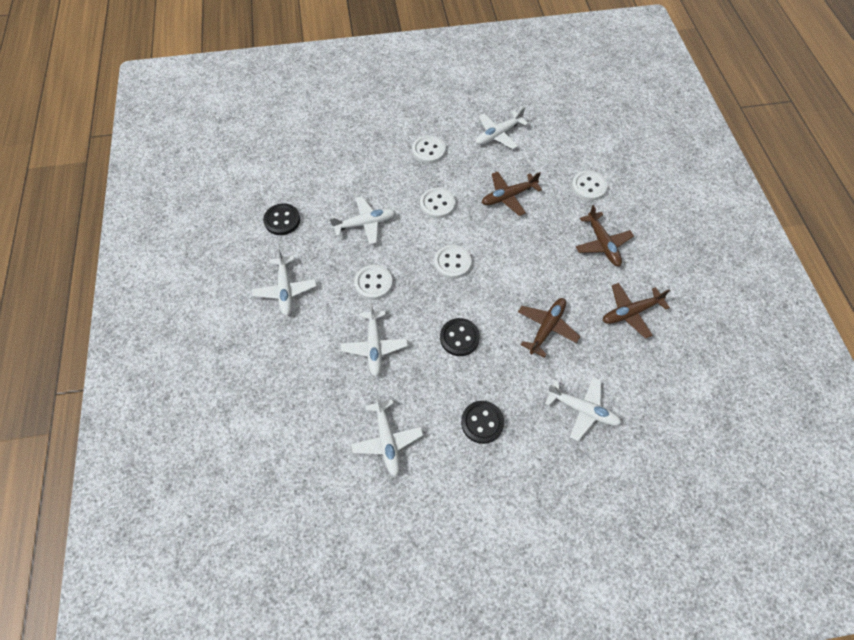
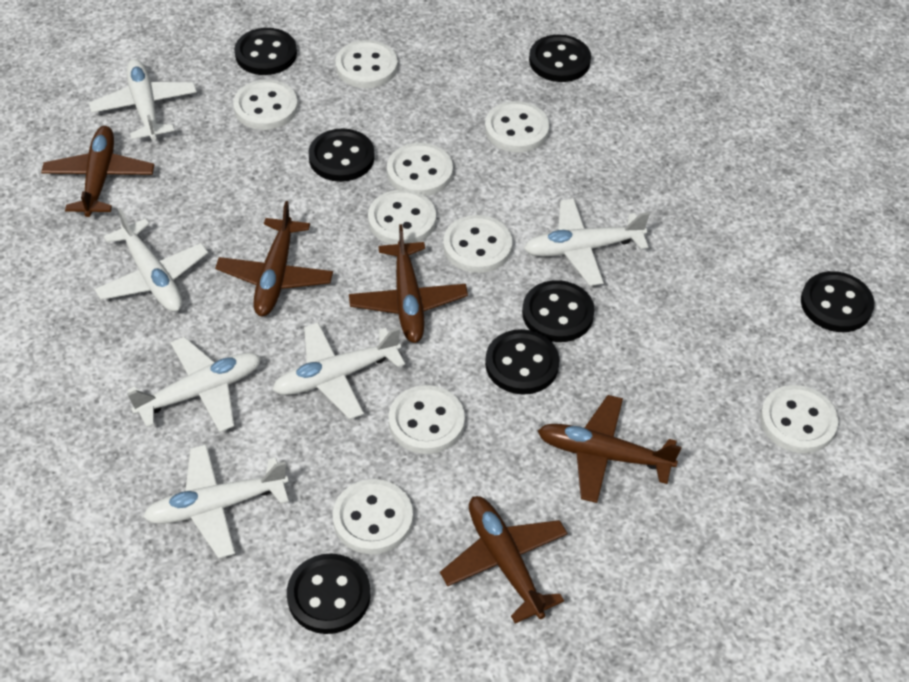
black button: 3 -> 7
brown plane: 4 -> 5
white button: 5 -> 9

